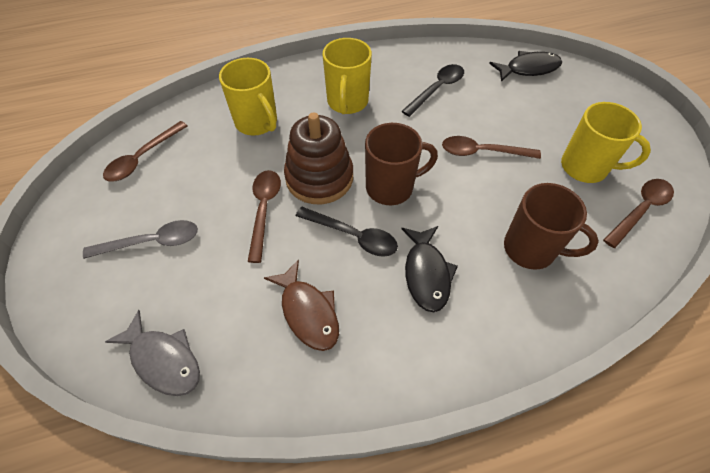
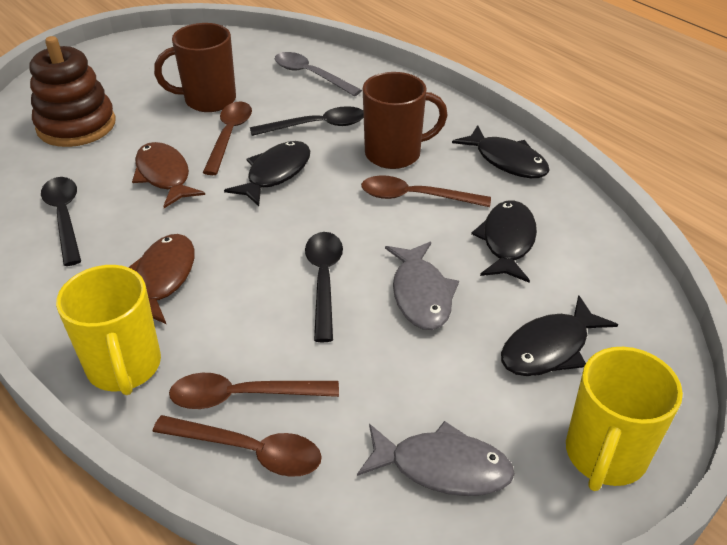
black fish: 2 -> 4
black spoon: 2 -> 3
brown fish: 1 -> 2
grey fish: 1 -> 2
yellow mug: 3 -> 2

